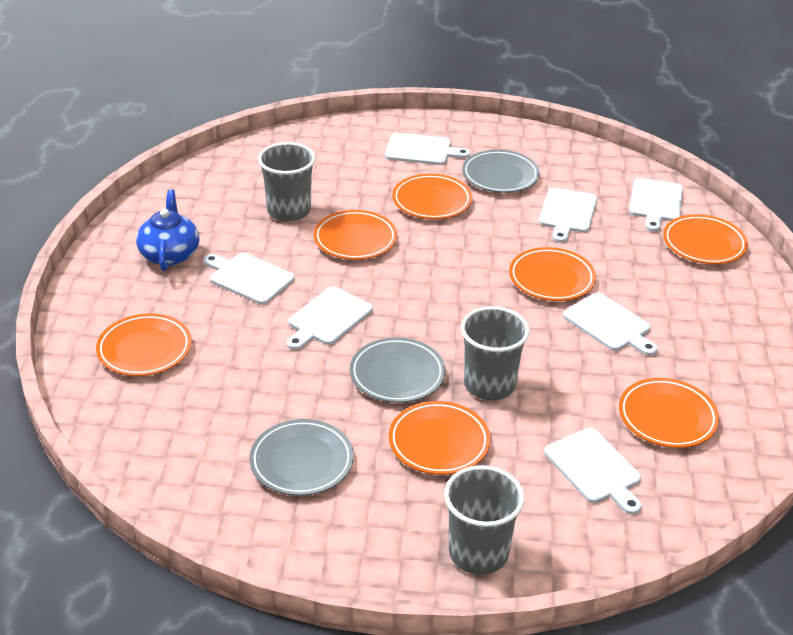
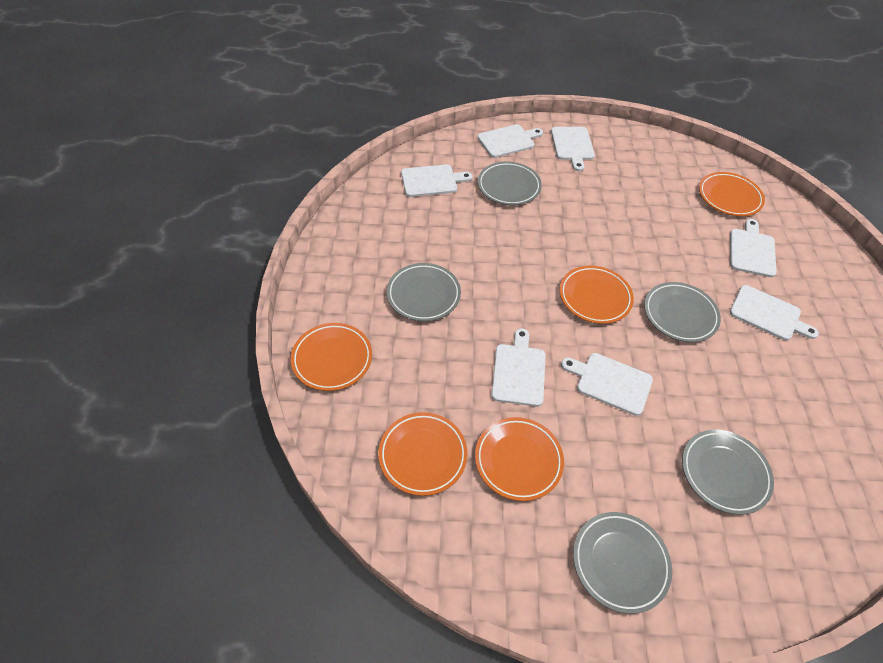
blue teapot: 1 -> 0
grey cup: 3 -> 0
grey plate: 3 -> 5
orange plate: 7 -> 5

